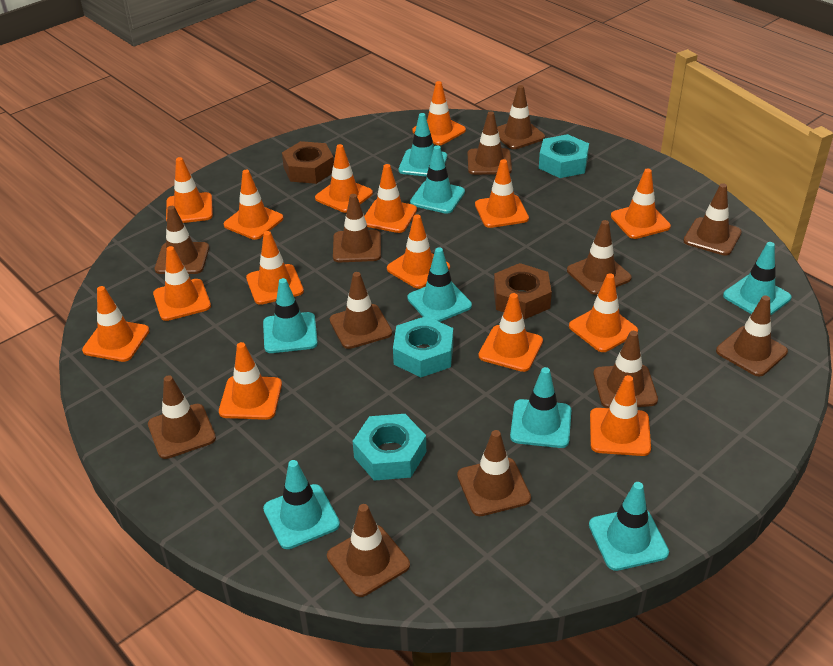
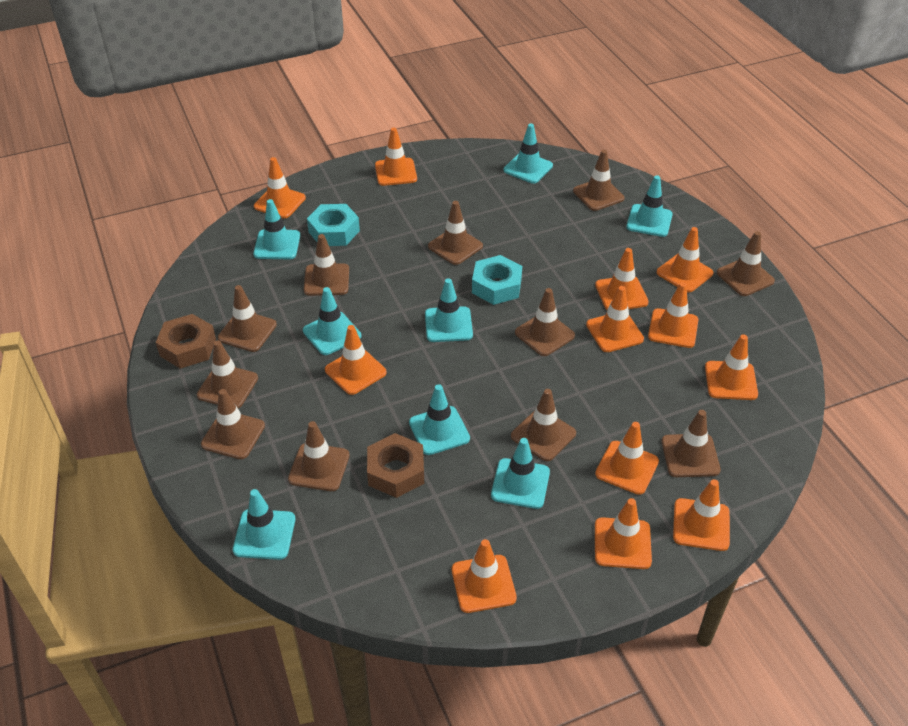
brown traffic cone: 12 -> 11
orange traffic cone: 15 -> 12
turquoise nut: 3 -> 2

